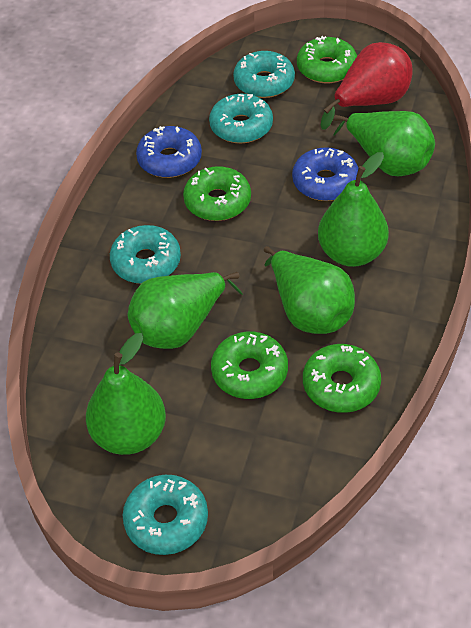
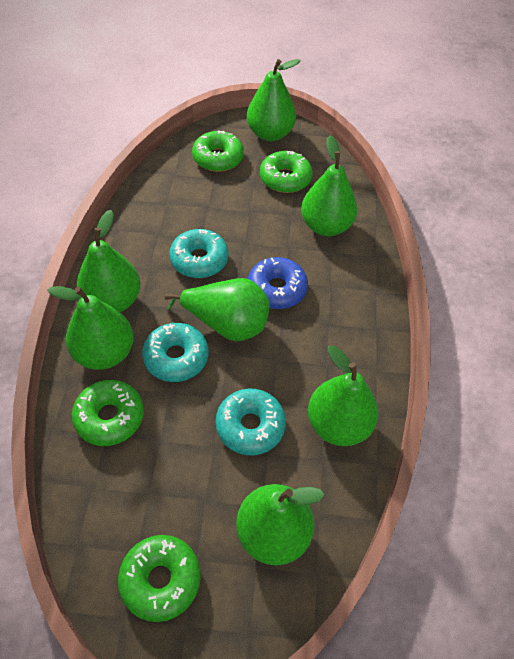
blue donut: 2 -> 1
green pear: 5 -> 7
red pear: 1 -> 0
turquoise donut: 4 -> 3

